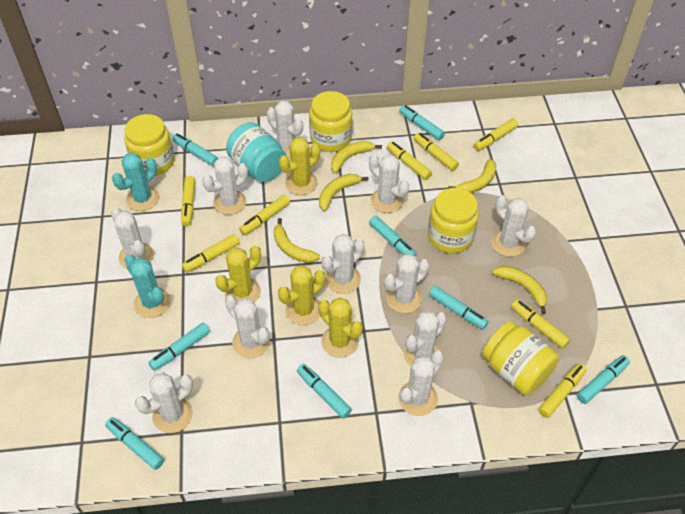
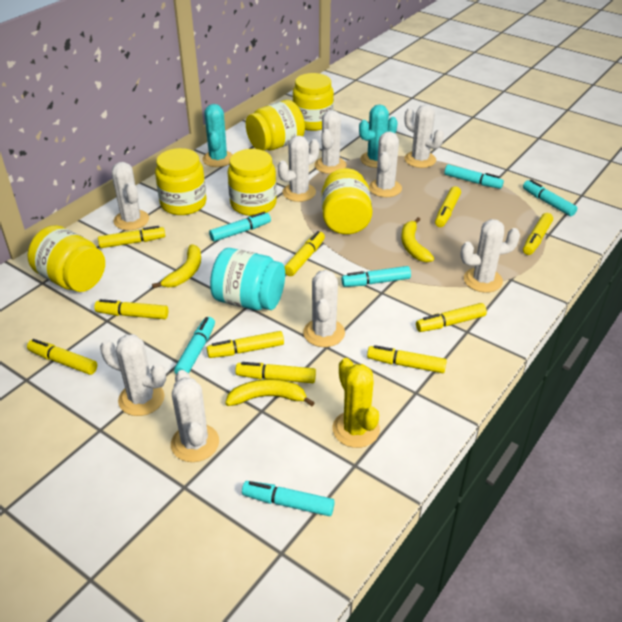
turquoise marker: 8 -> 6
white cactus: 11 -> 9
yellow banana: 5 -> 3
yellow cactus: 4 -> 1
yellow jar: 4 -> 6
yellow marker: 8 -> 10

